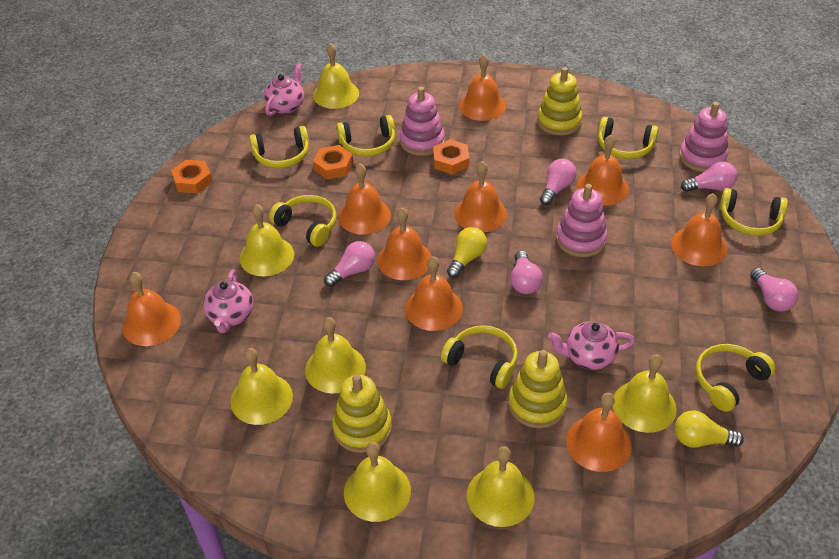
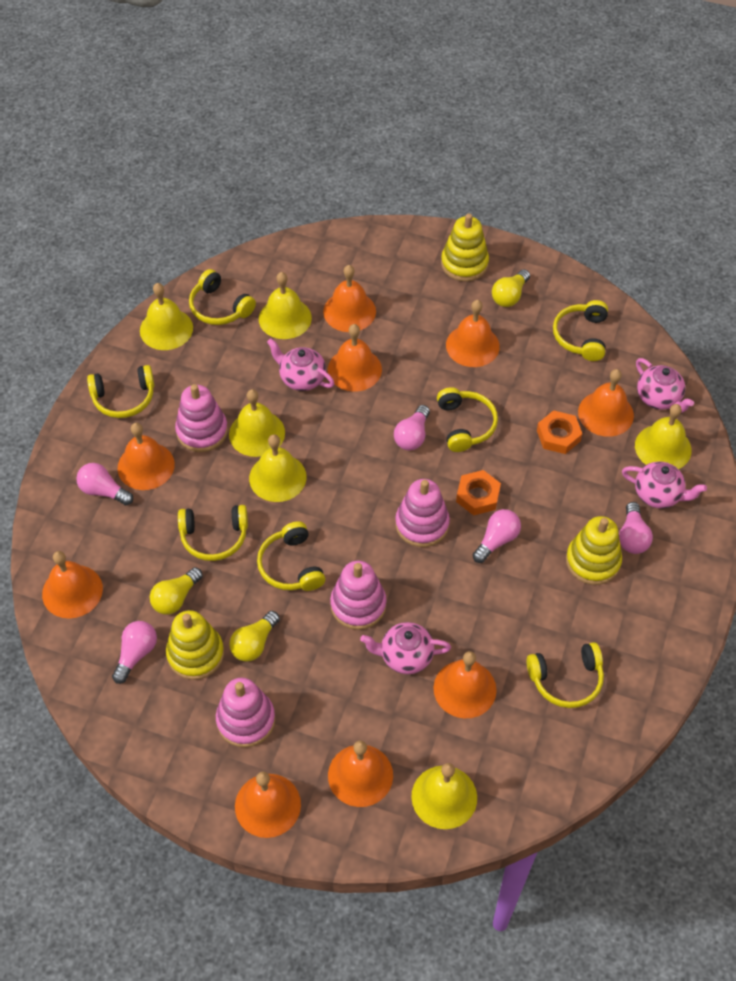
orange nut: 3 -> 2
pink stacking toy: 3 -> 4
pink teapot: 3 -> 4
yellow bell: 7 -> 6
yellow light bulb: 2 -> 3

